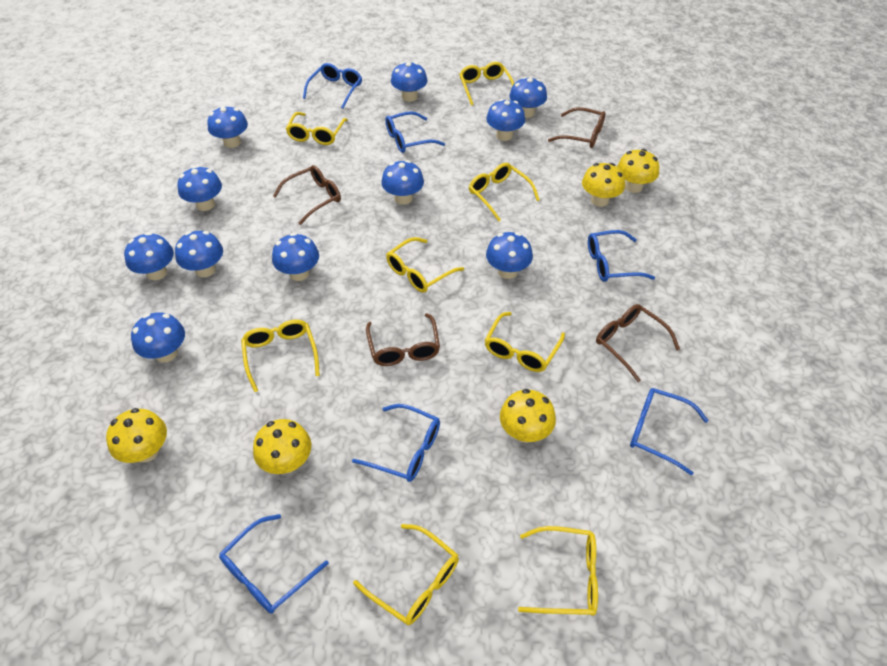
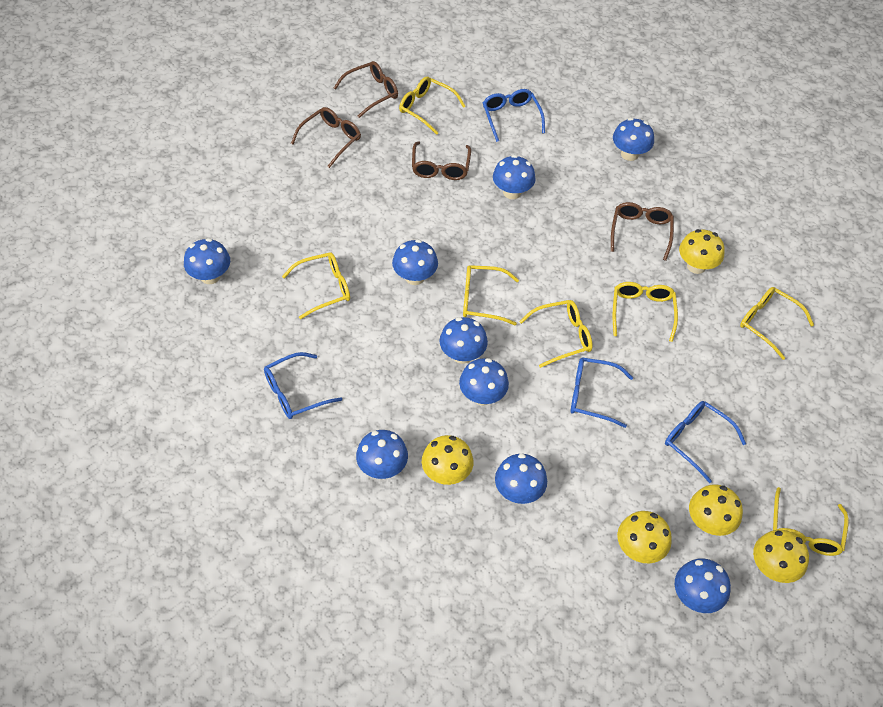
blue glasses: 6 -> 4
blue mushroom: 11 -> 9
yellow glasses: 8 -> 7

